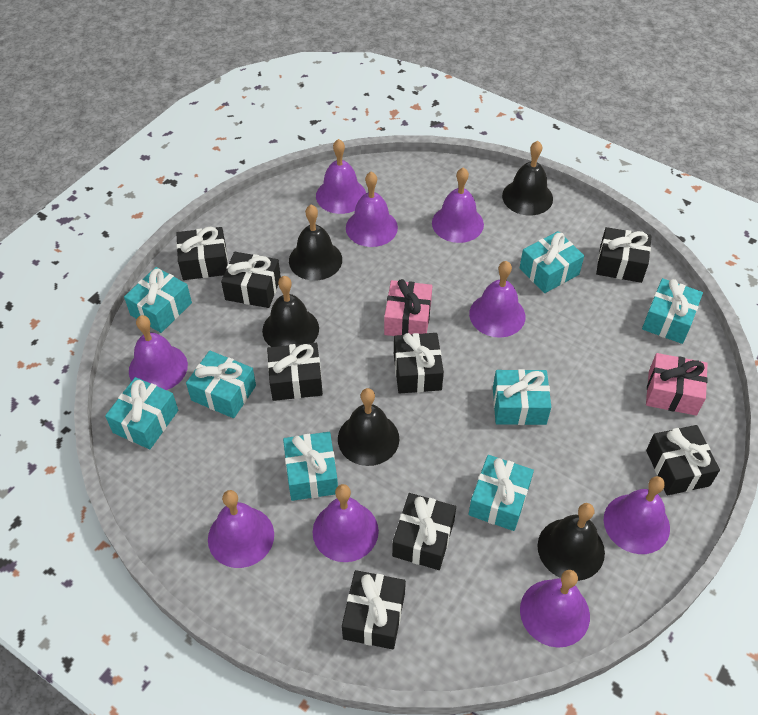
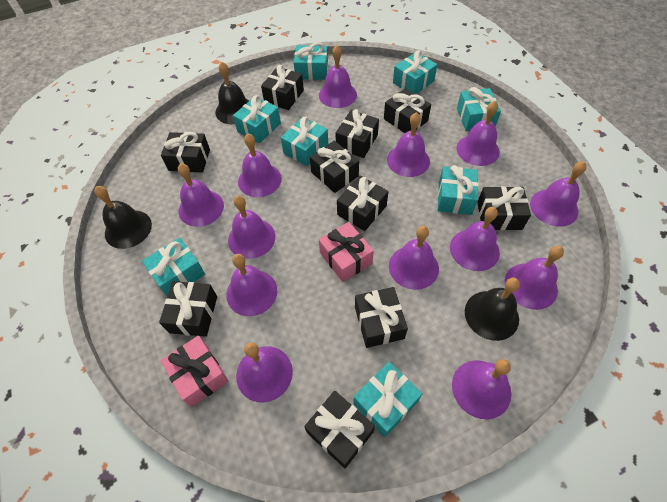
black bell: 5 -> 3
black gift: 8 -> 10
purple bell: 9 -> 13

